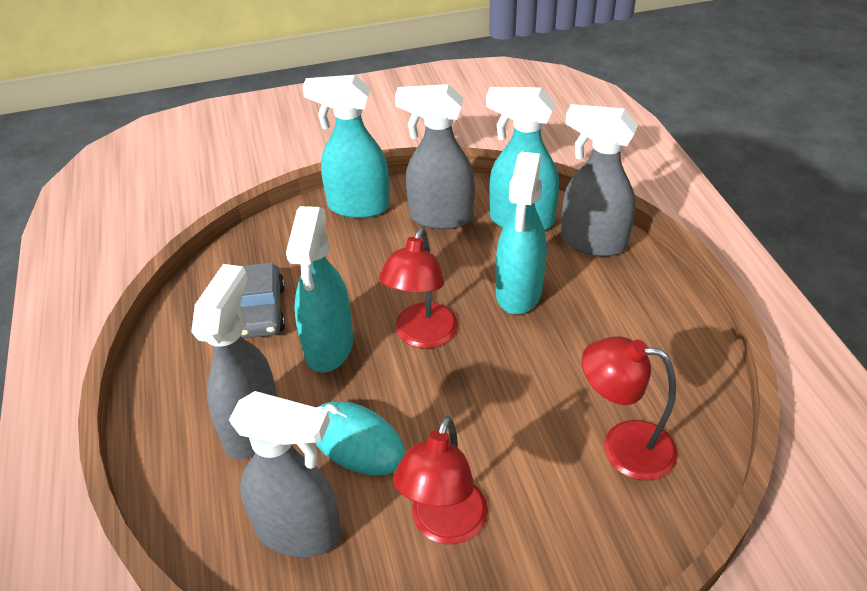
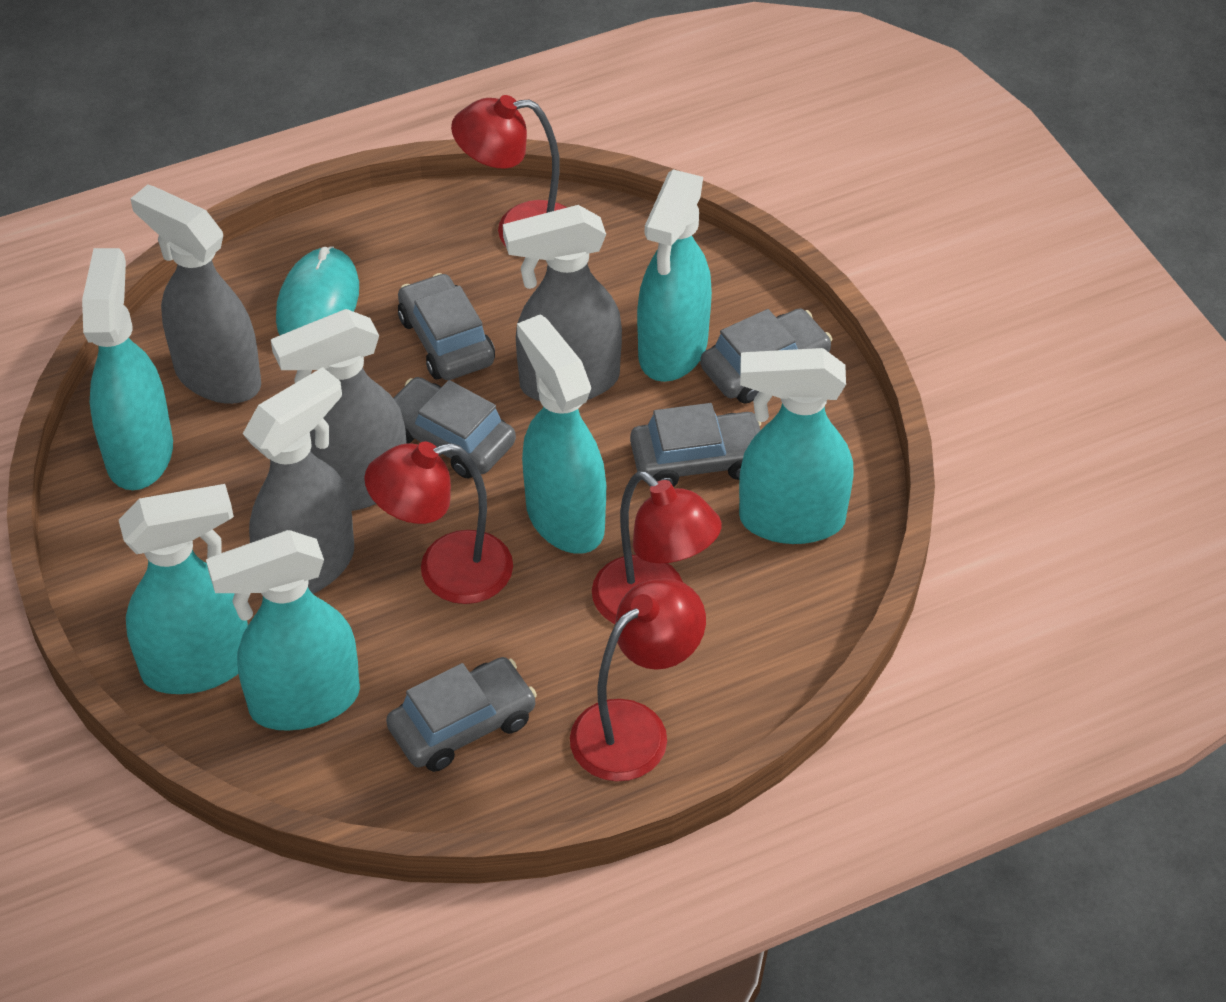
grey car: 1 -> 5
red lamp: 3 -> 4
turquoise spray bottle: 4 -> 6

